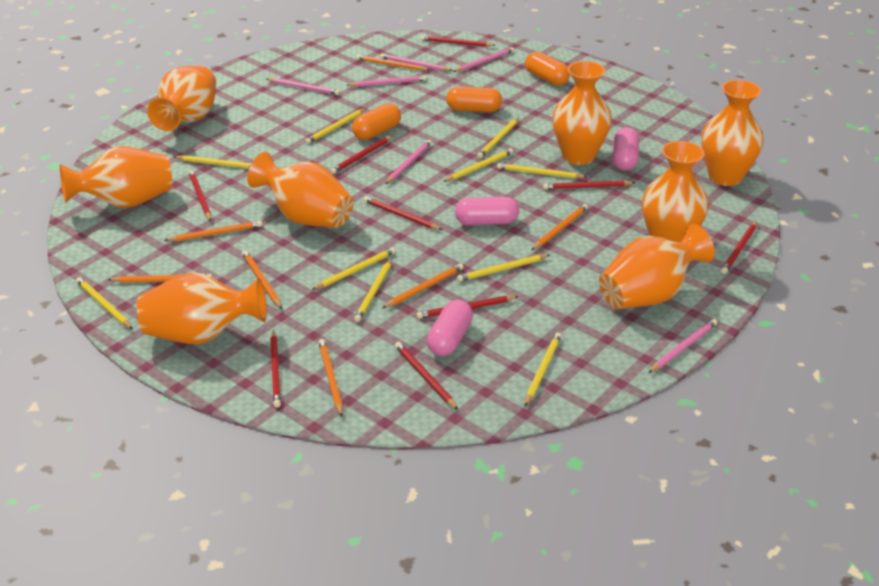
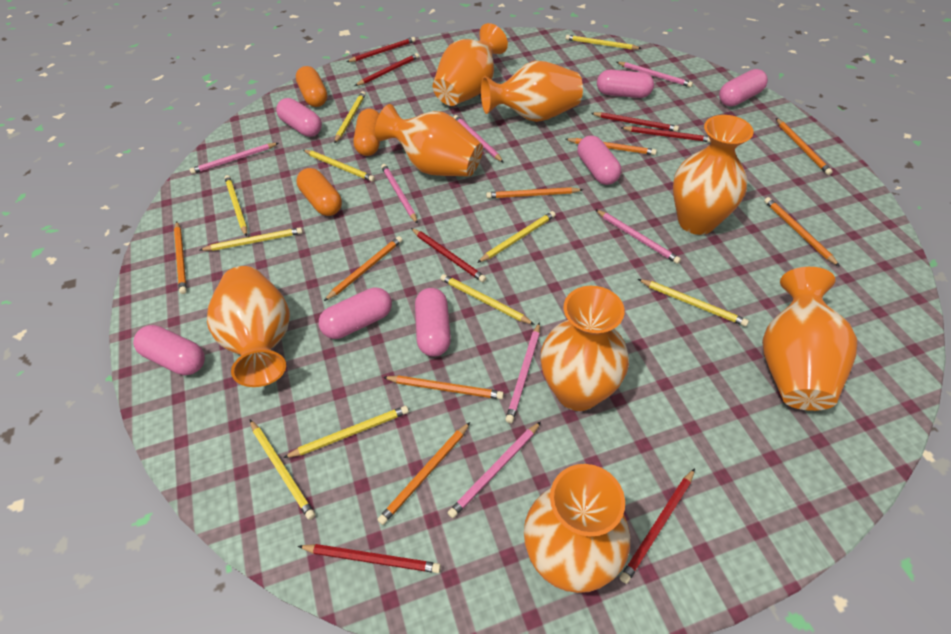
orange pencil: 7 -> 8
pink capsule: 3 -> 7
pink pencil: 6 -> 7
red pencil: 9 -> 7

